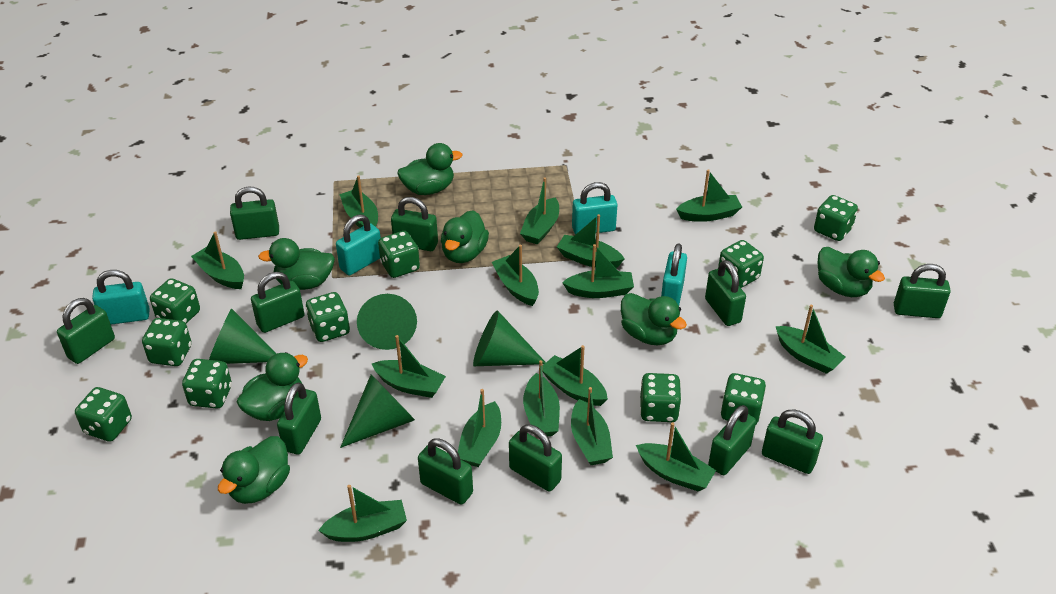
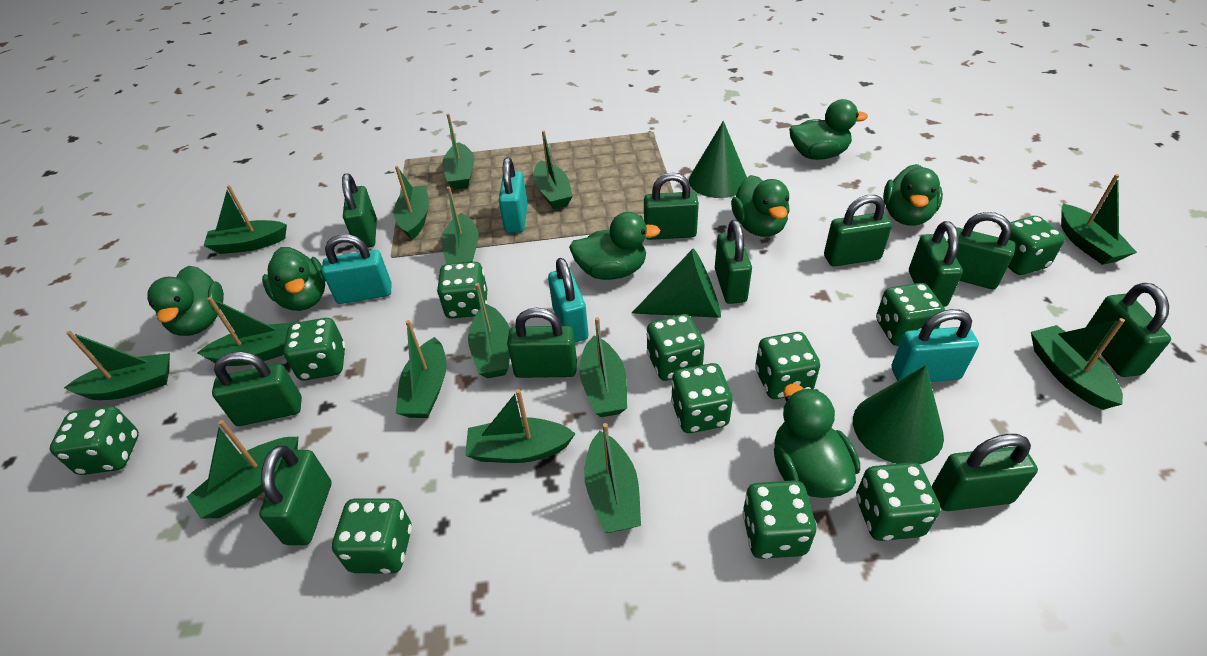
green cone: 4 -> 3
green dice: 10 -> 11

